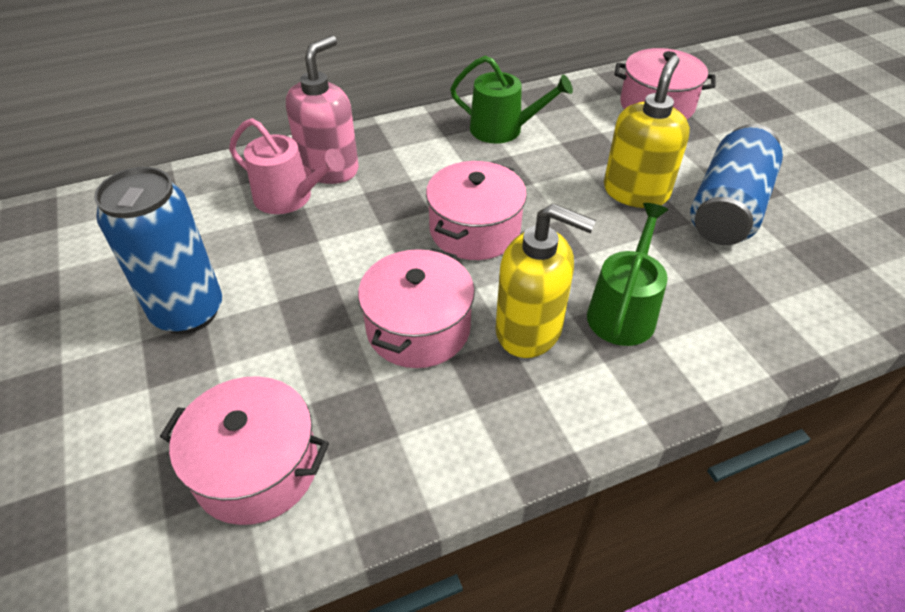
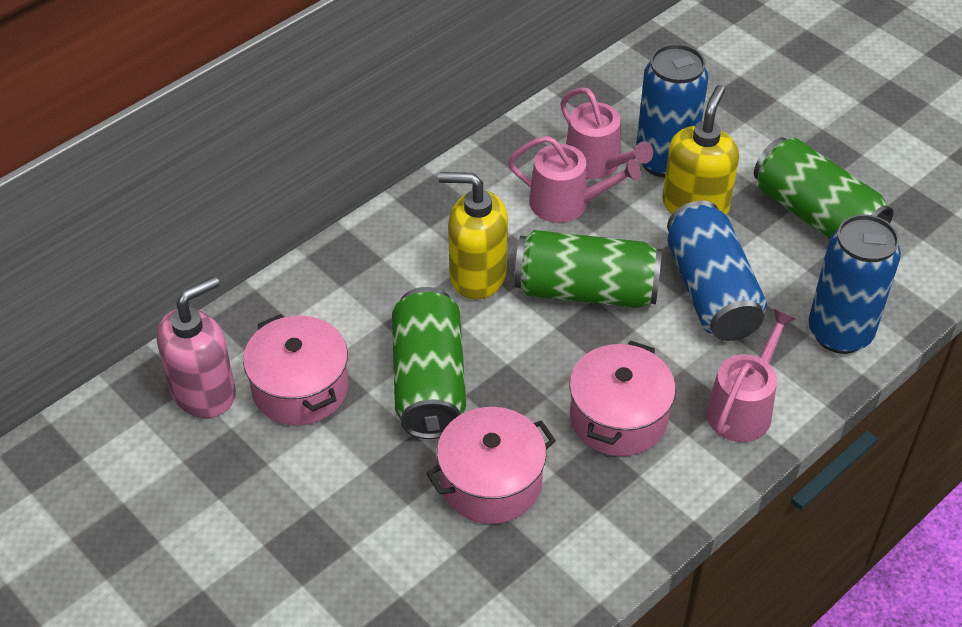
blue can: 2 -> 3
green can: 0 -> 3
green watering can: 2 -> 0
pink pot: 4 -> 3
pink watering can: 1 -> 3

